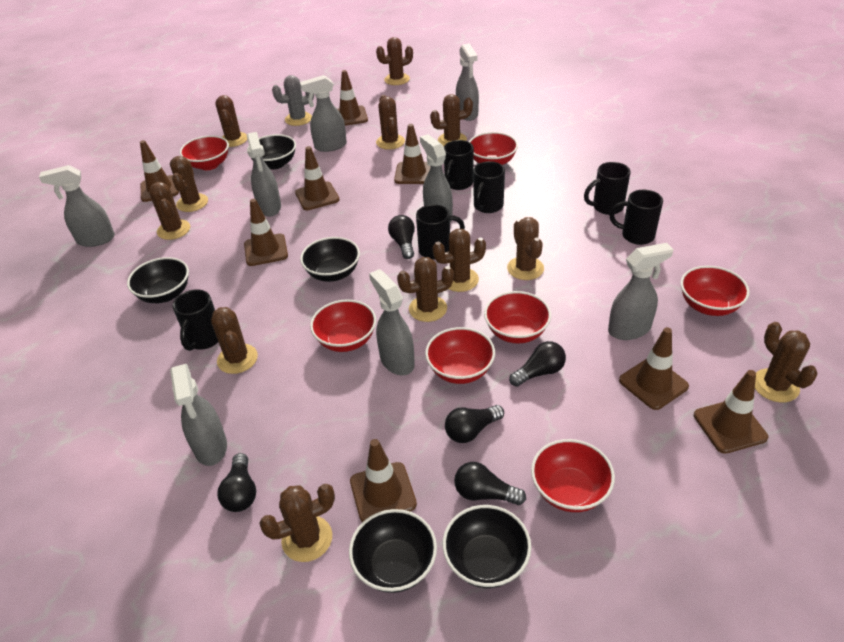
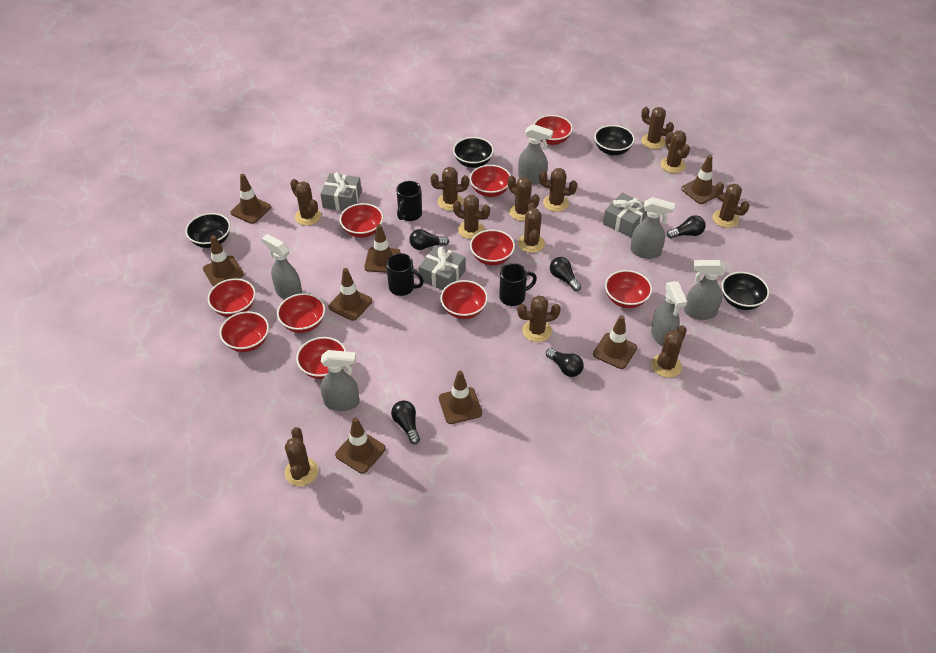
black bowl: 5 -> 4
black mug: 6 -> 3
grey cactus: 1 -> 0
grey gift: 0 -> 3
grey spray bottle: 8 -> 6
red bowl: 7 -> 10

